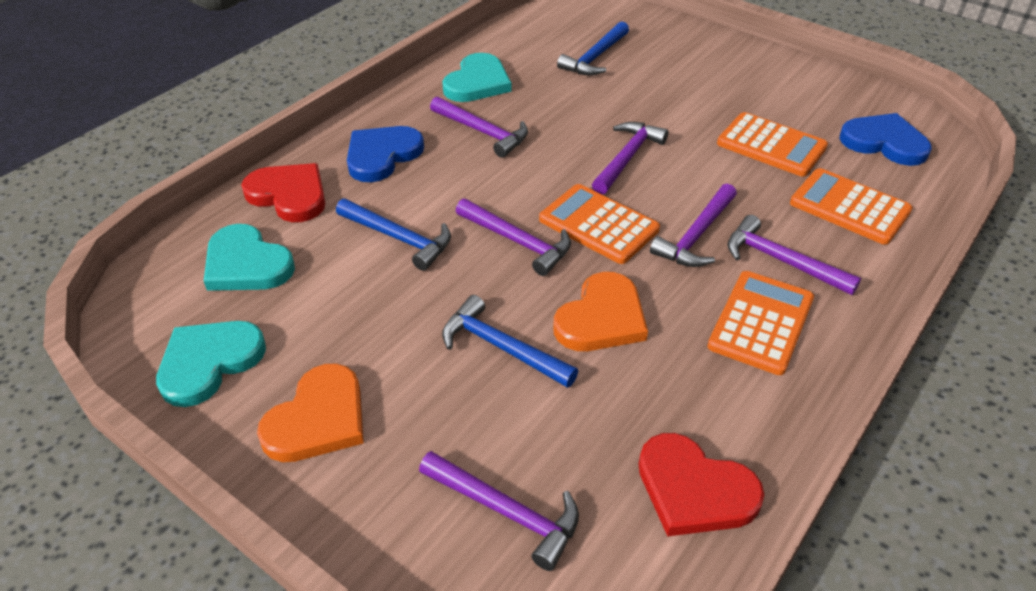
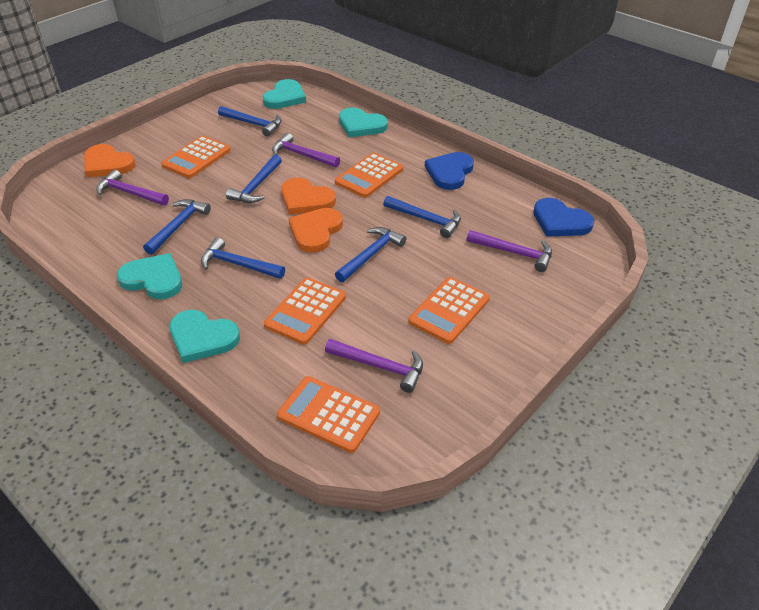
blue hammer: 3 -> 6
orange calculator: 4 -> 5
orange heart: 2 -> 3
purple hammer: 6 -> 4
red heart: 2 -> 0
turquoise heart: 3 -> 4

